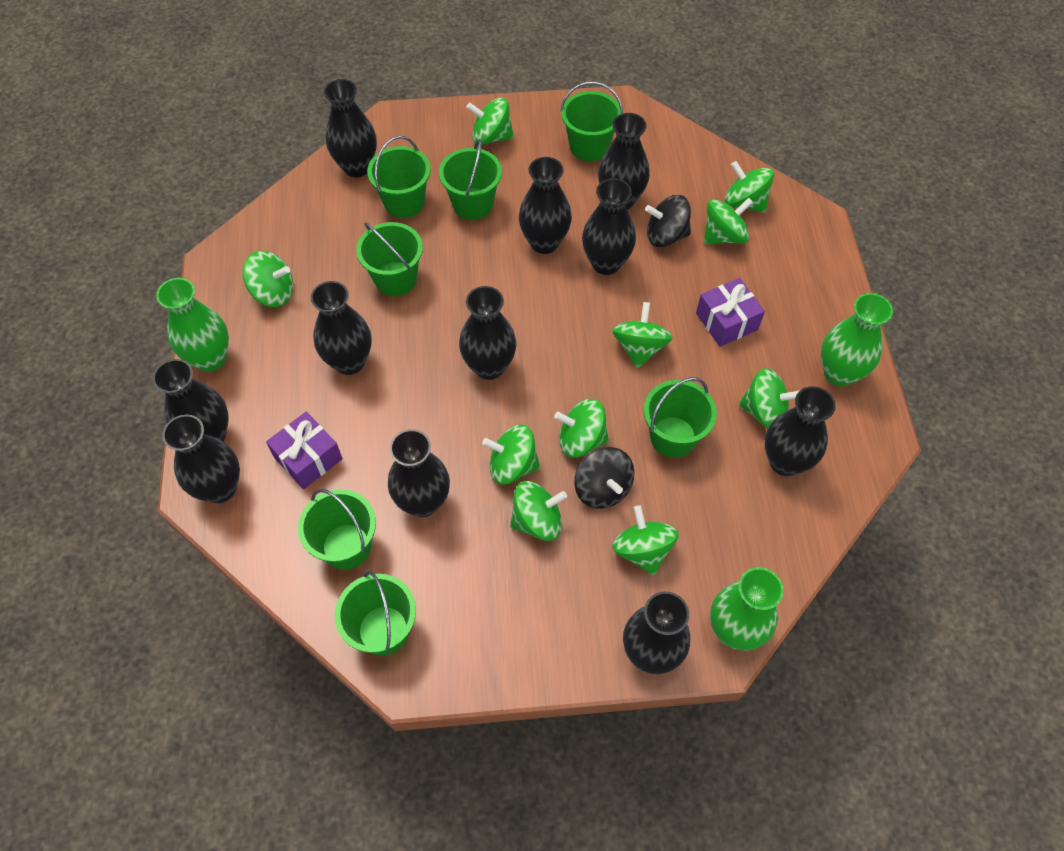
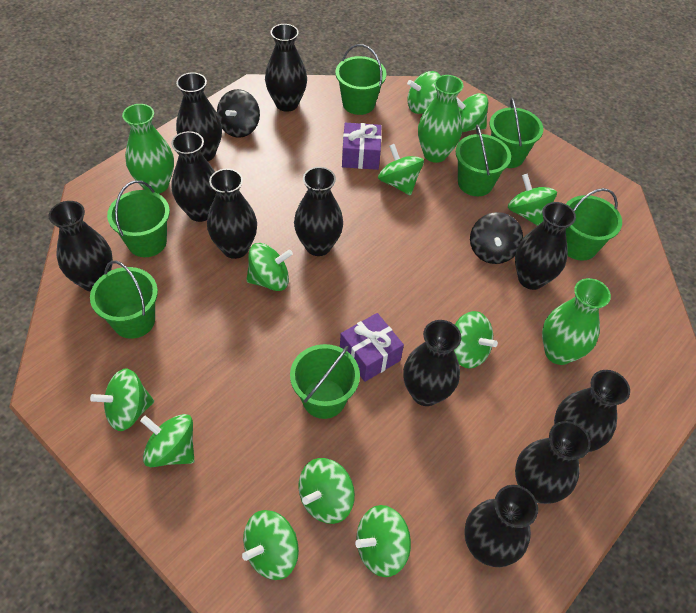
green spinning top: 10 -> 11

